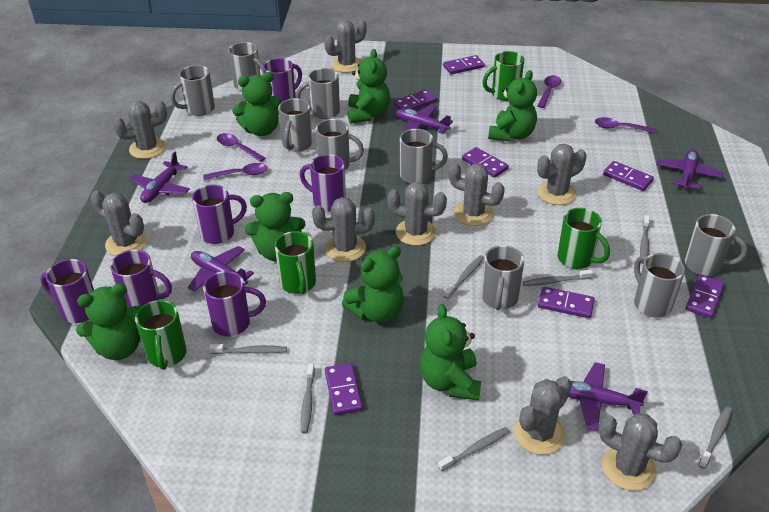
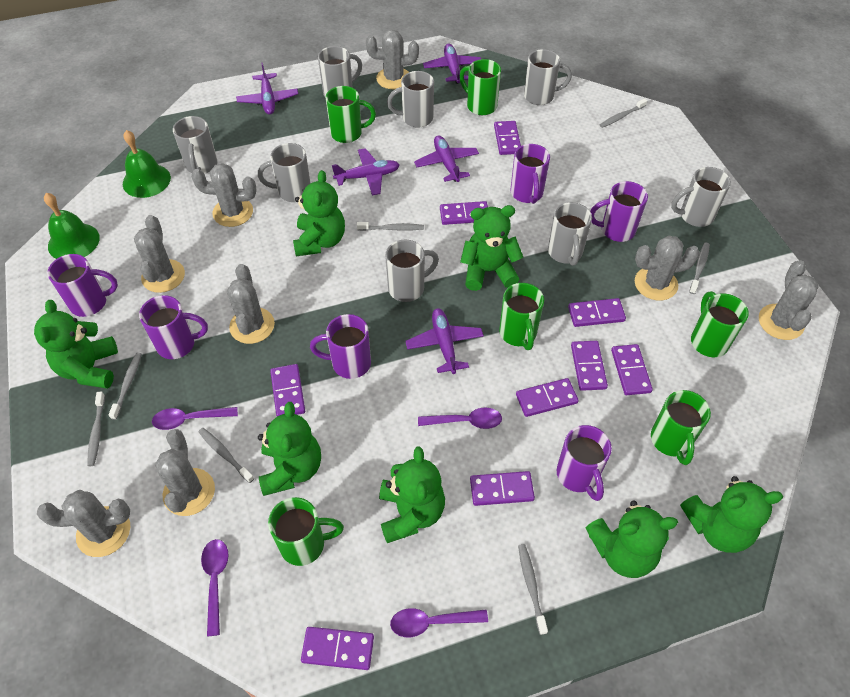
green bell: 0 -> 2
green mug: 4 -> 6
grey cactus: 9 -> 8
grey mug: 9 -> 8
purple domino: 7 -> 9

